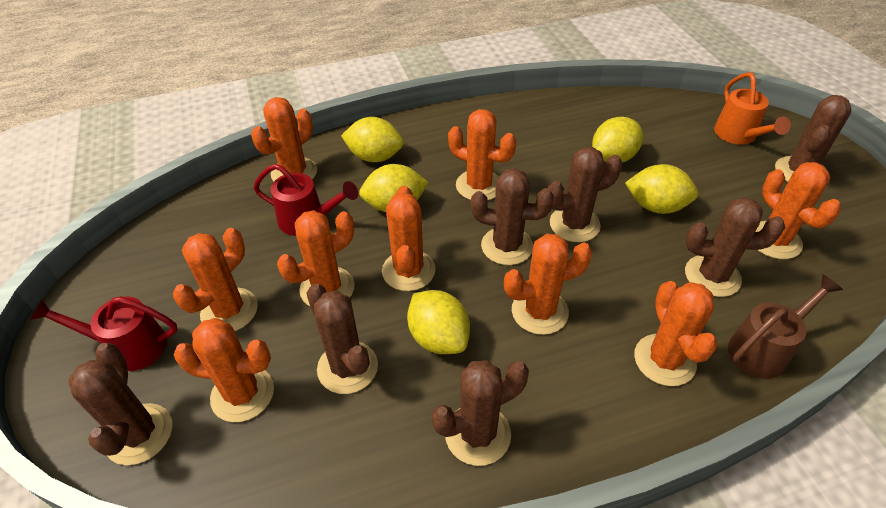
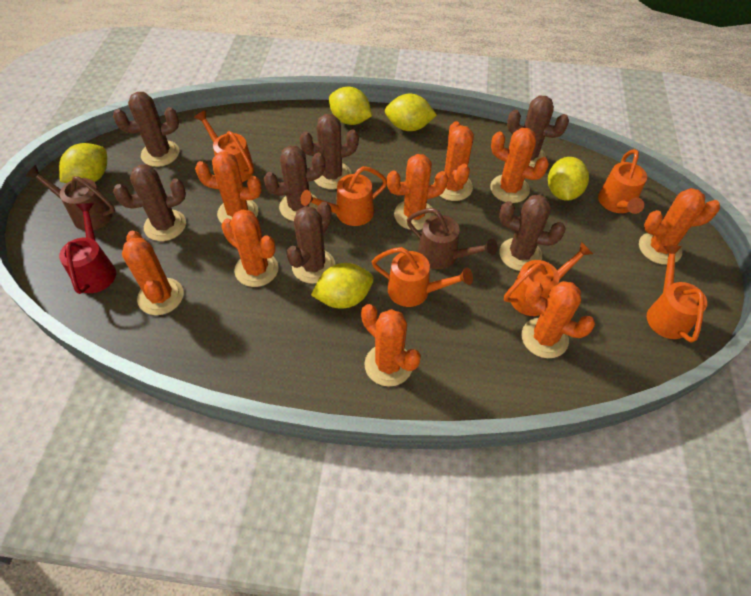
brown watering can: 1 -> 2
orange watering can: 1 -> 6
red watering can: 2 -> 1

